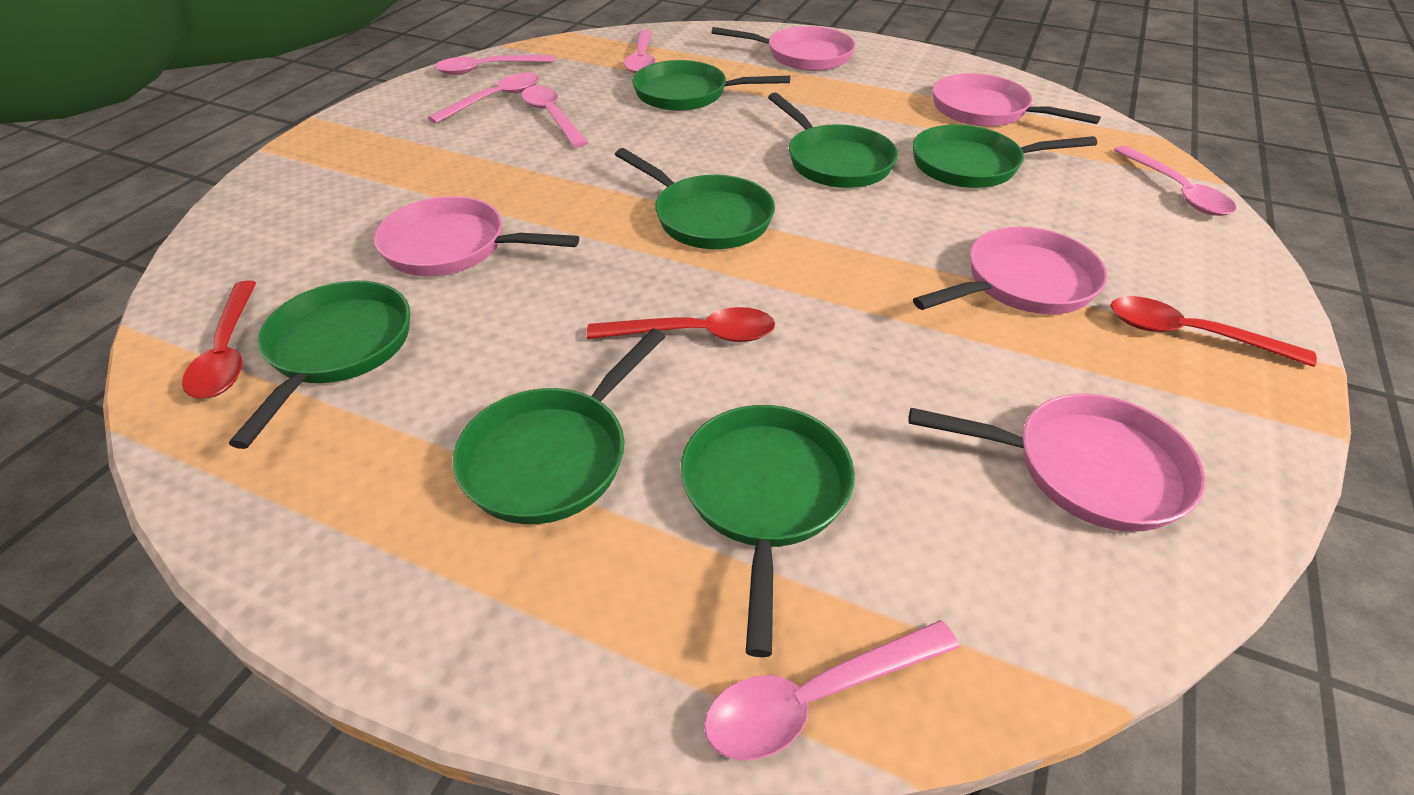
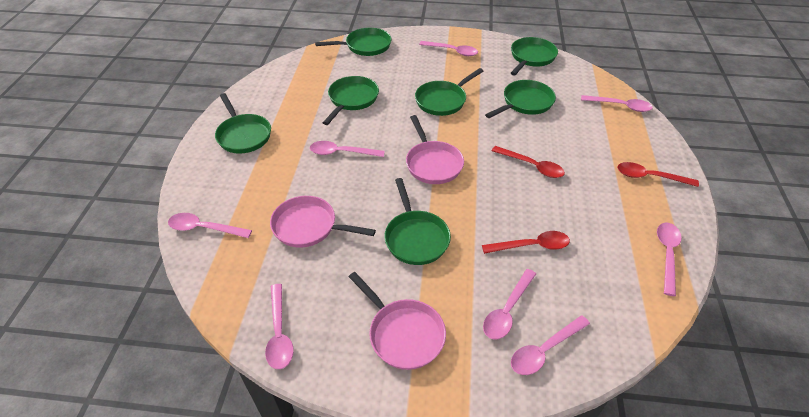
pink pan: 5 -> 3
pink spoon: 6 -> 8

